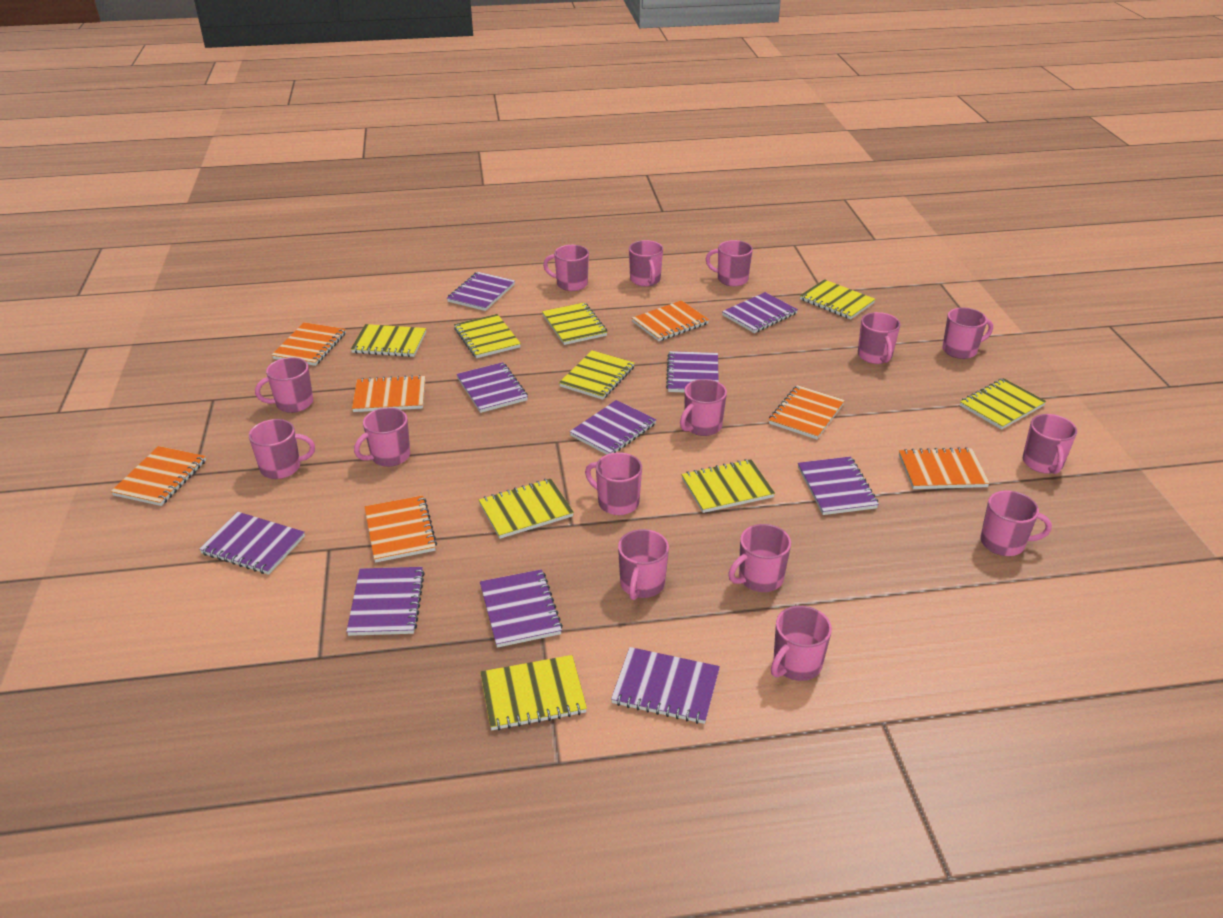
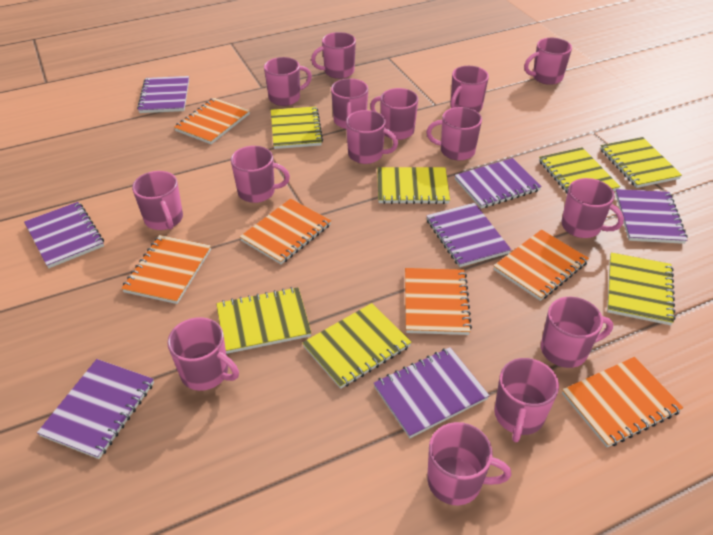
orange notebook: 7 -> 6
purple notebook: 10 -> 7
yellow notebook: 9 -> 7

